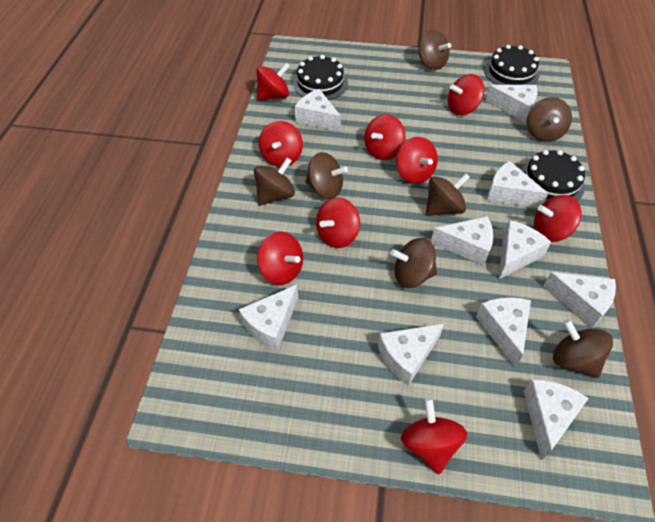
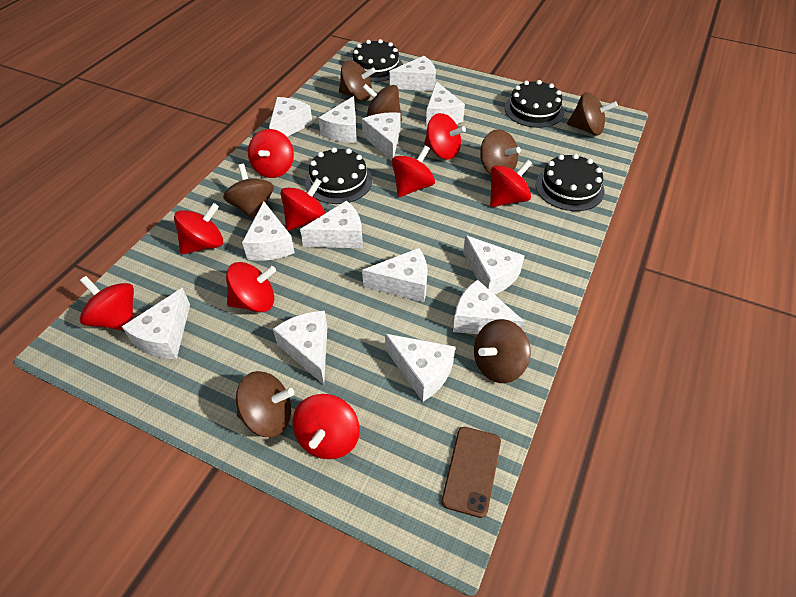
black cake: 3 -> 4
brown phone: 0 -> 1
white cheese: 10 -> 13

